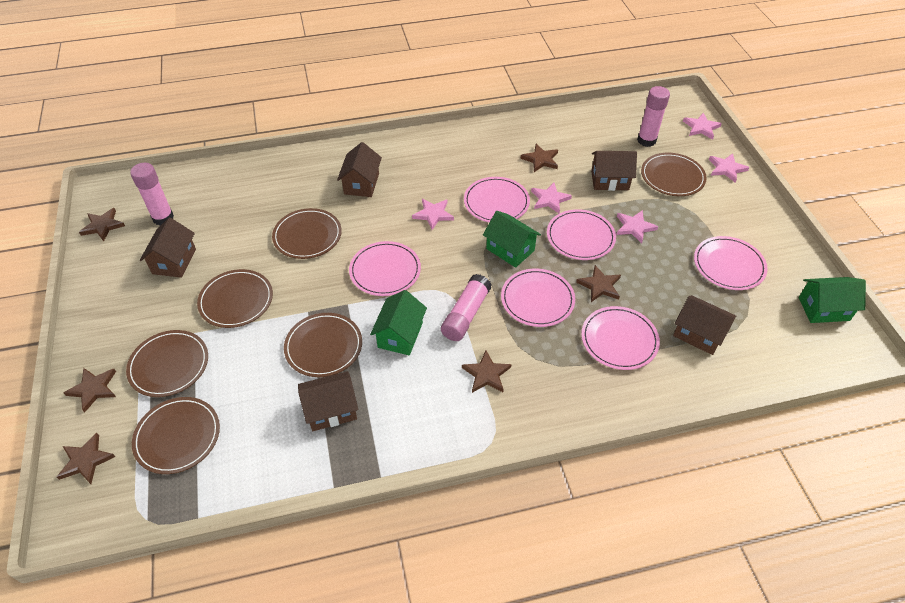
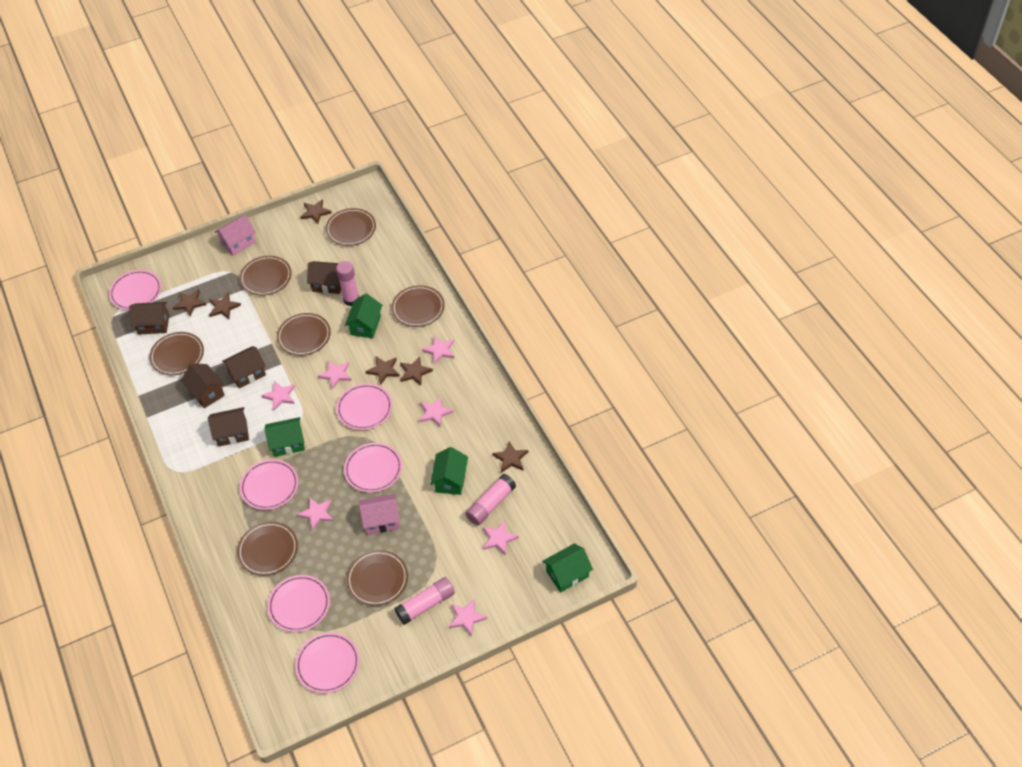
brown plate: 6 -> 7
green house: 3 -> 4
pink house: 0 -> 2
pink star: 5 -> 7

